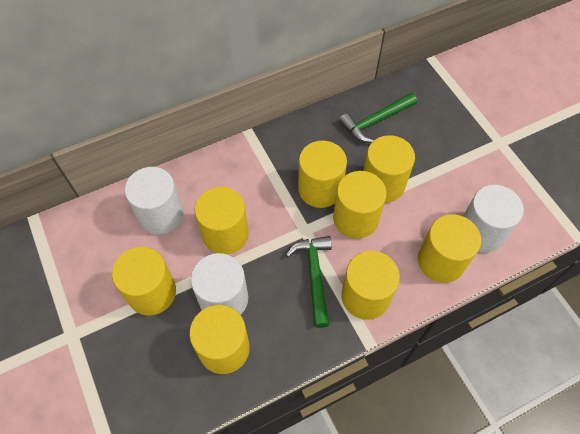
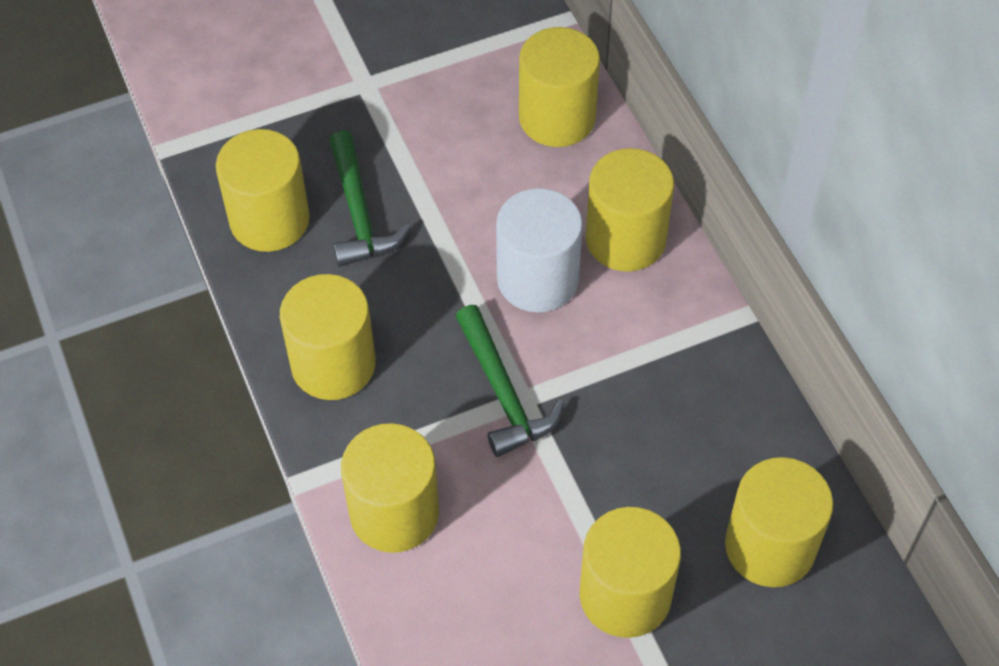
white cylinder: 3 -> 1
yellow cylinder: 8 -> 7

